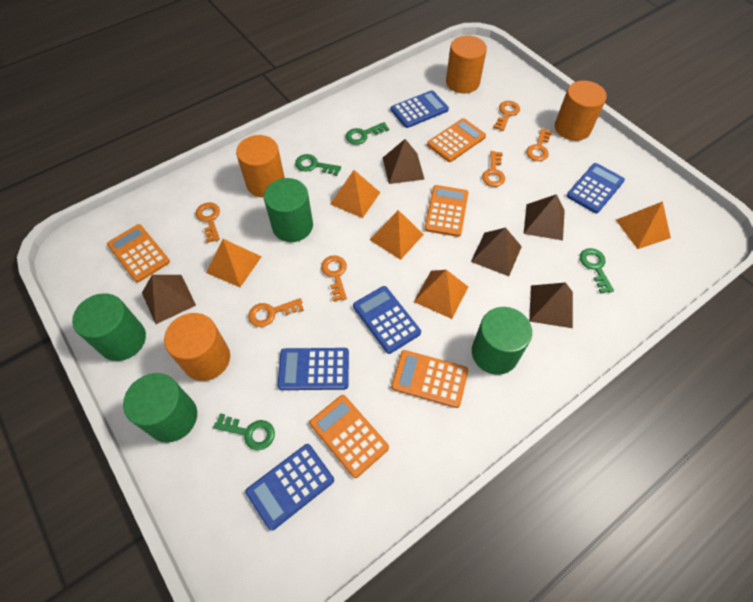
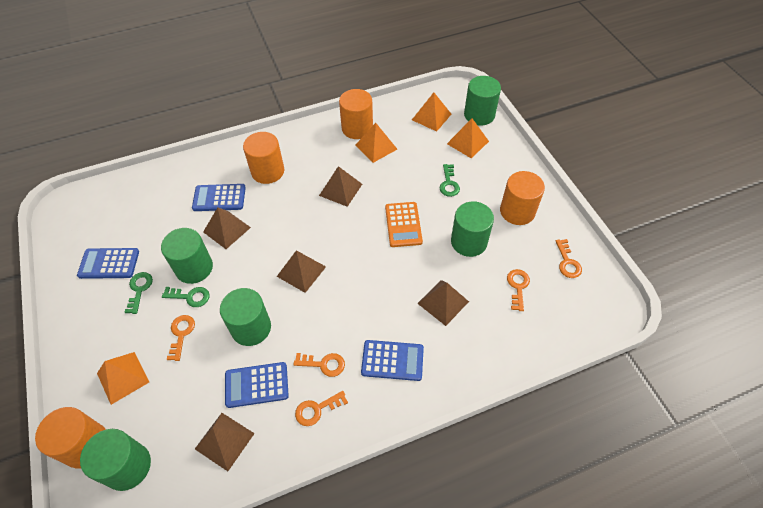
blue calculator: 5 -> 4
green cylinder: 4 -> 5
green key: 4 -> 3
orange calculator: 5 -> 1
orange key: 6 -> 5
orange pyramid: 5 -> 4

